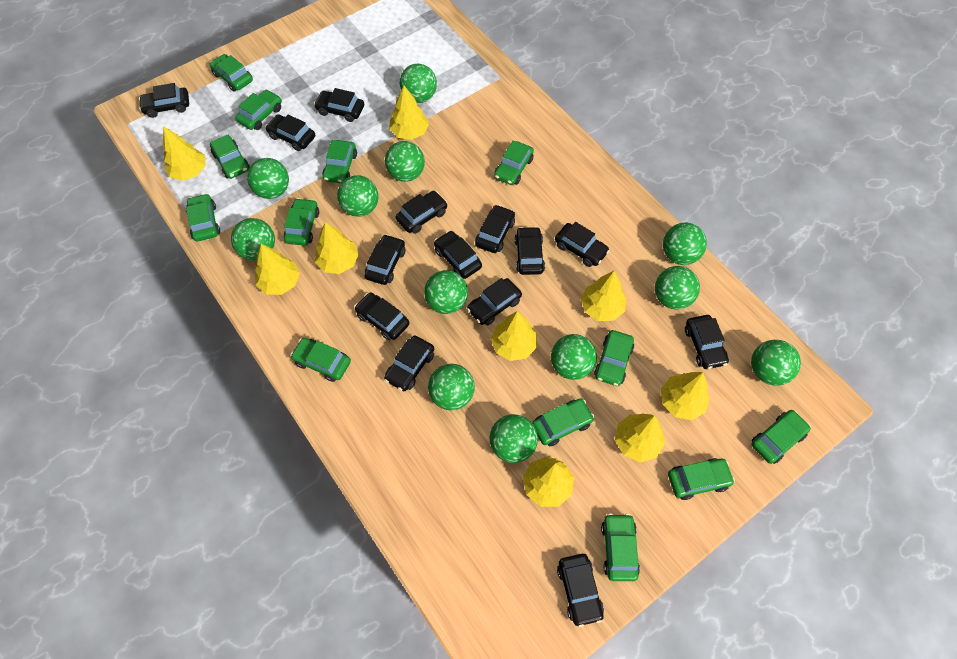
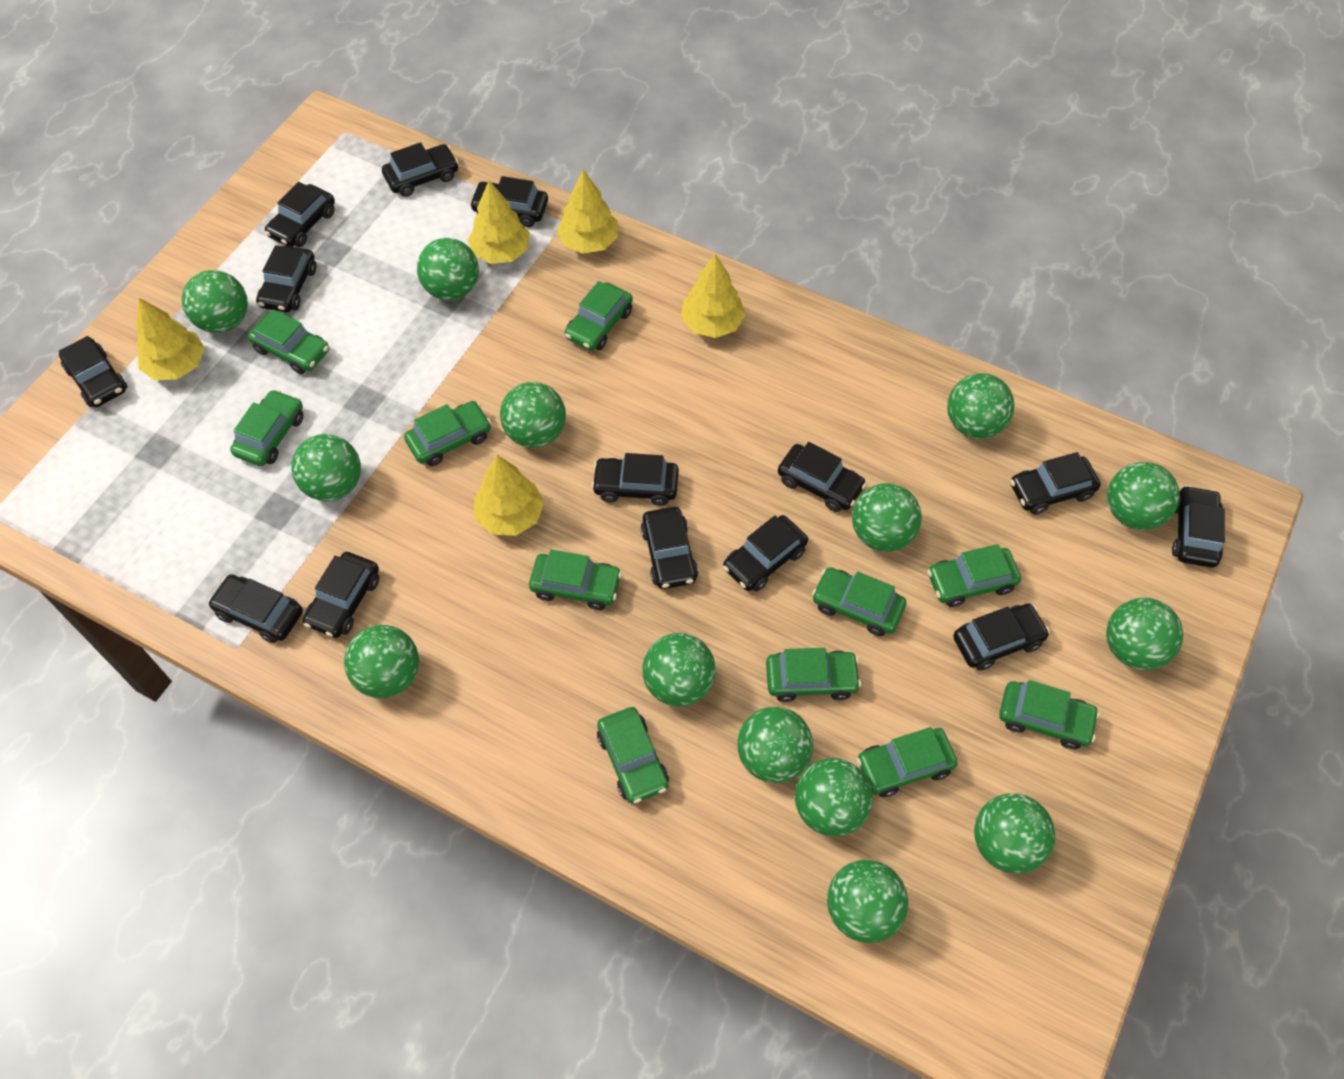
green ball: 12 -> 14
green car: 13 -> 11
yellow tree: 9 -> 5

